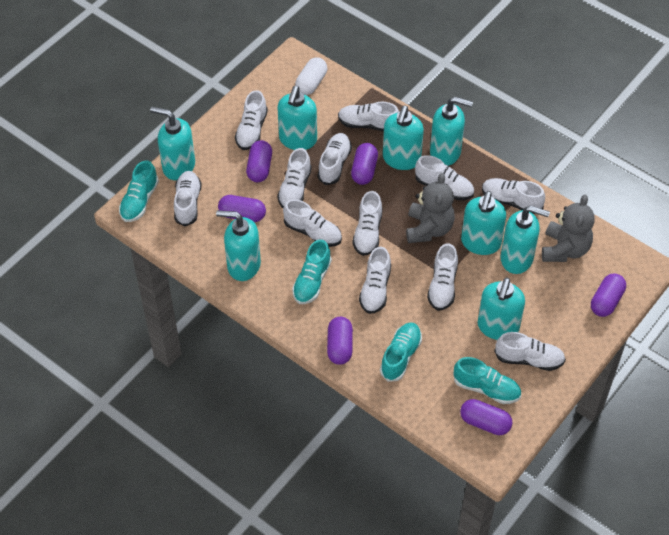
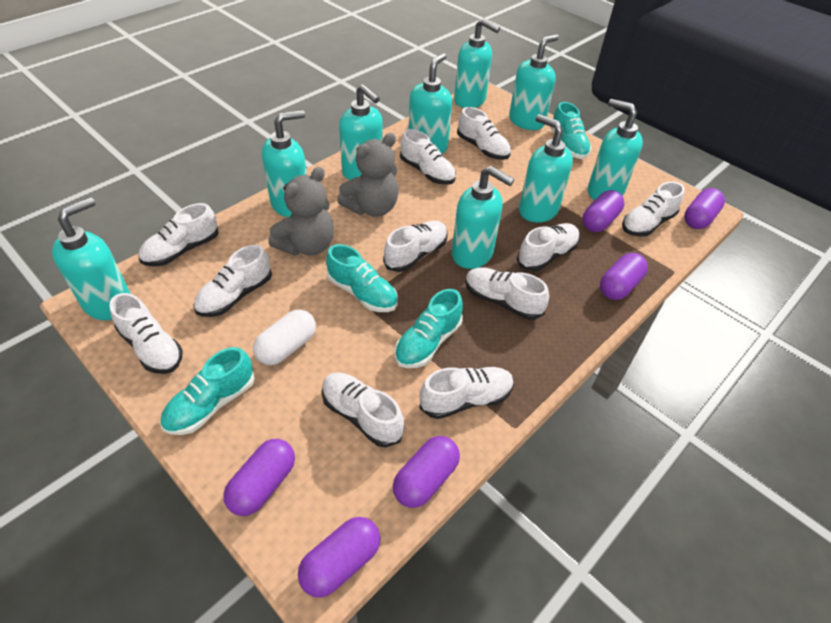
turquoise soap dispenser: 8 -> 9
white shoe: 12 -> 11

